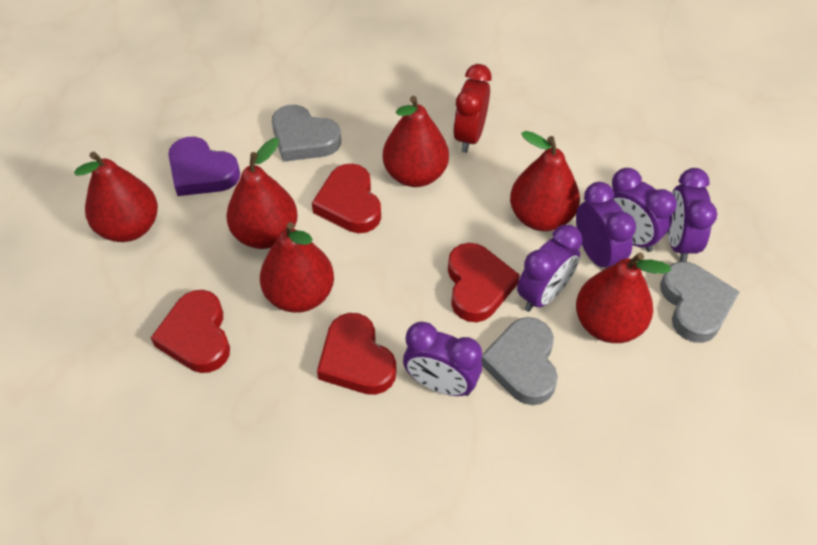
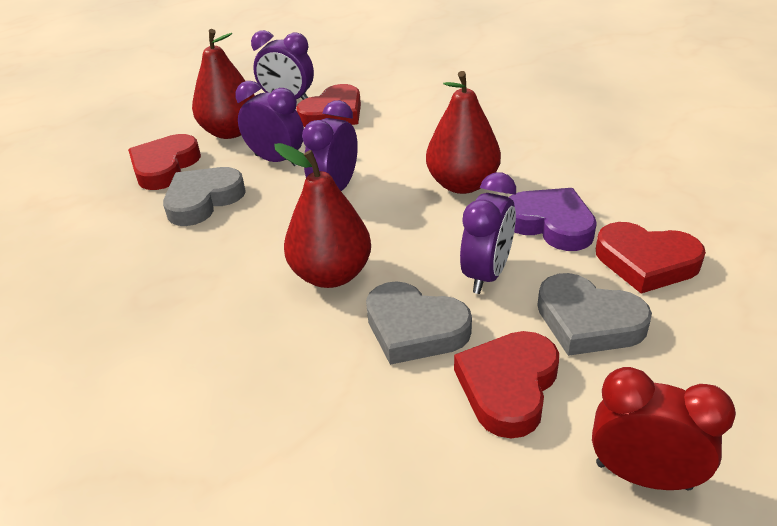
purple clock: 5 -> 4
red pear: 6 -> 3

